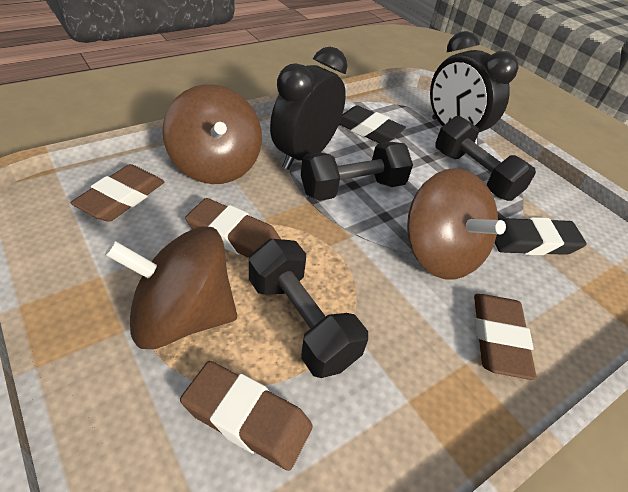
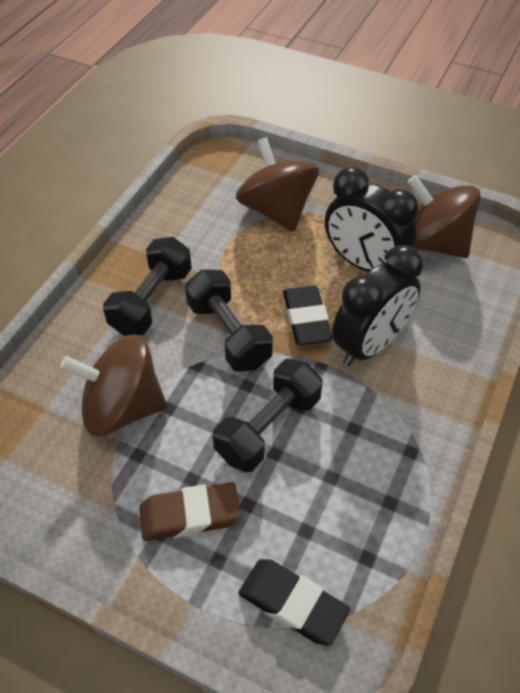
brown eraser: 4 -> 1

